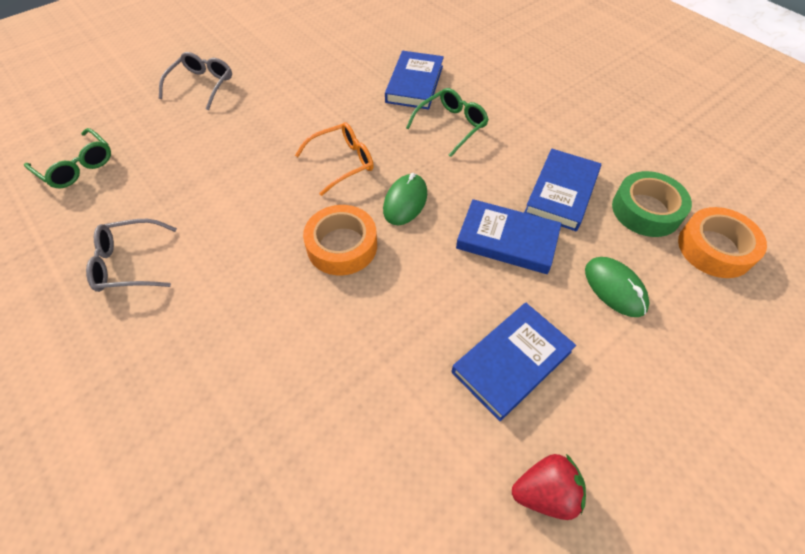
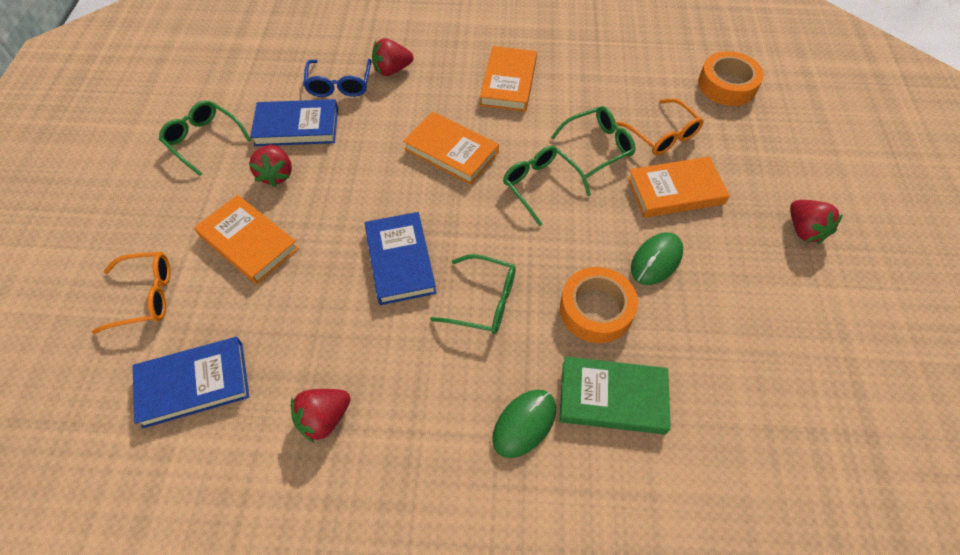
blue book: 4 -> 3
blue glasses: 0 -> 1
green book: 0 -> 1
green glasses: 2 -> 4
green tape: 1 -> 0
grey glasses: 2 -> 0
orange book: 0 -> 4
orange glasses: 1 -> 2
red strawberry: 1 -> 4

